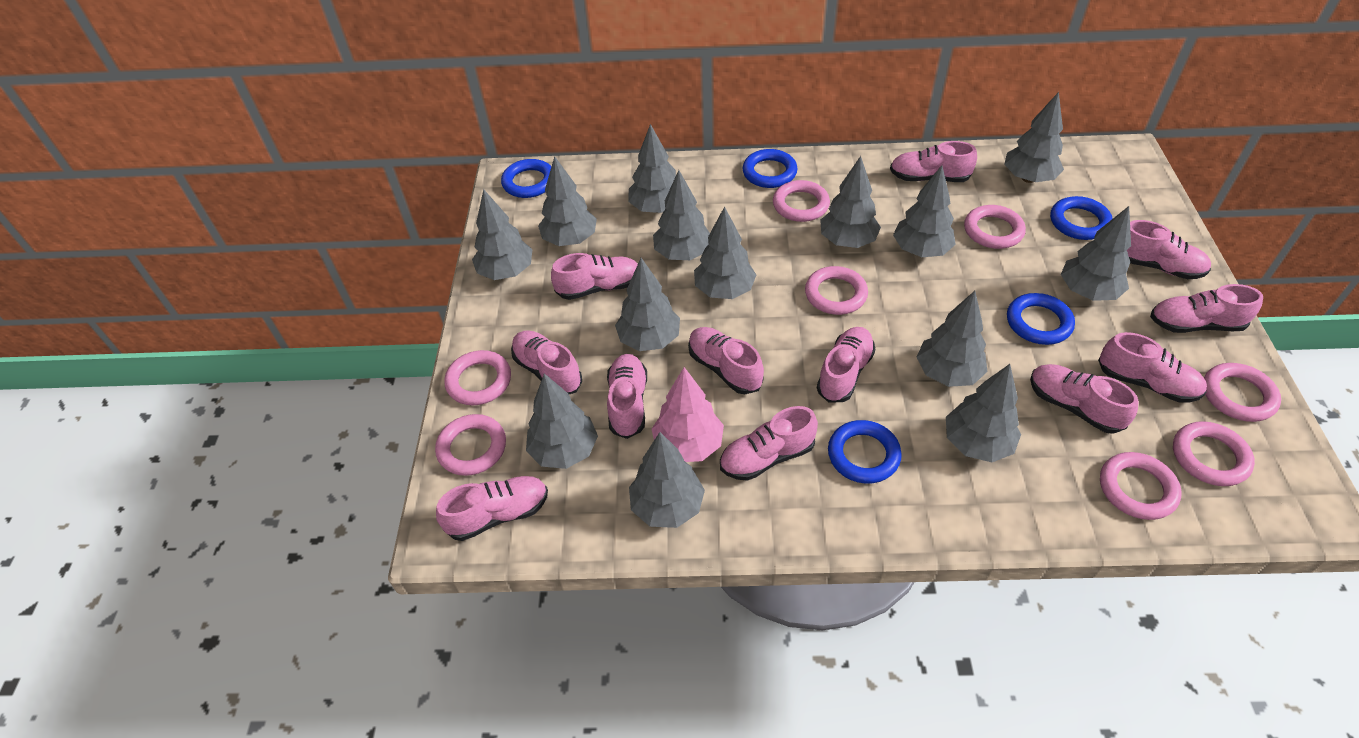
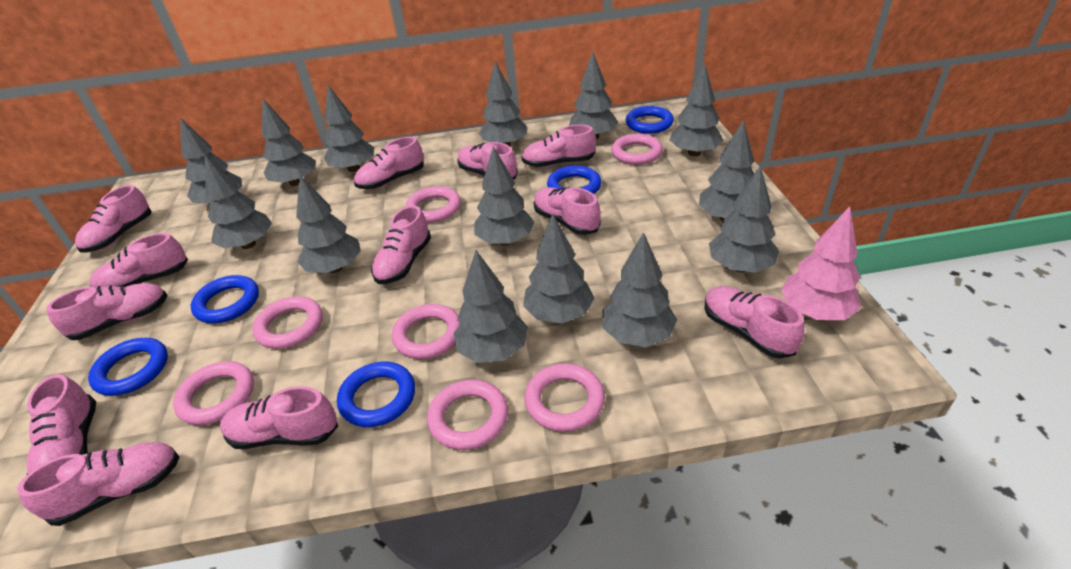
pink ring: 8 -> 7

